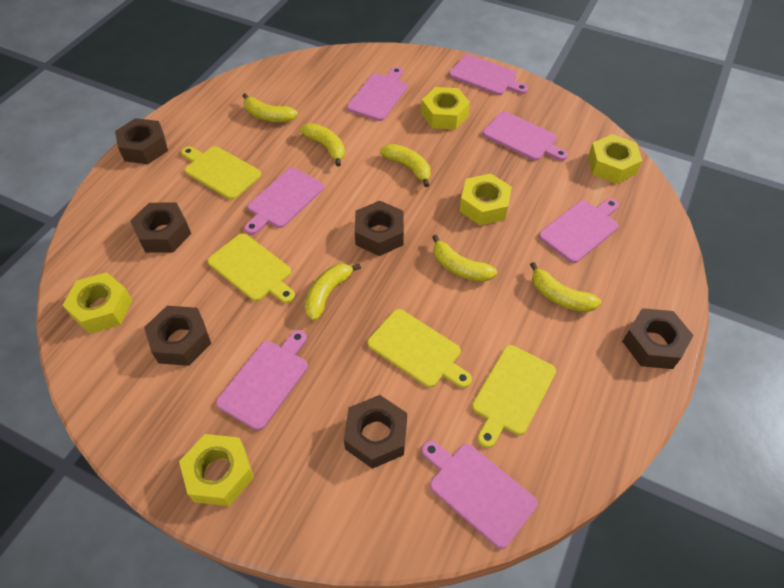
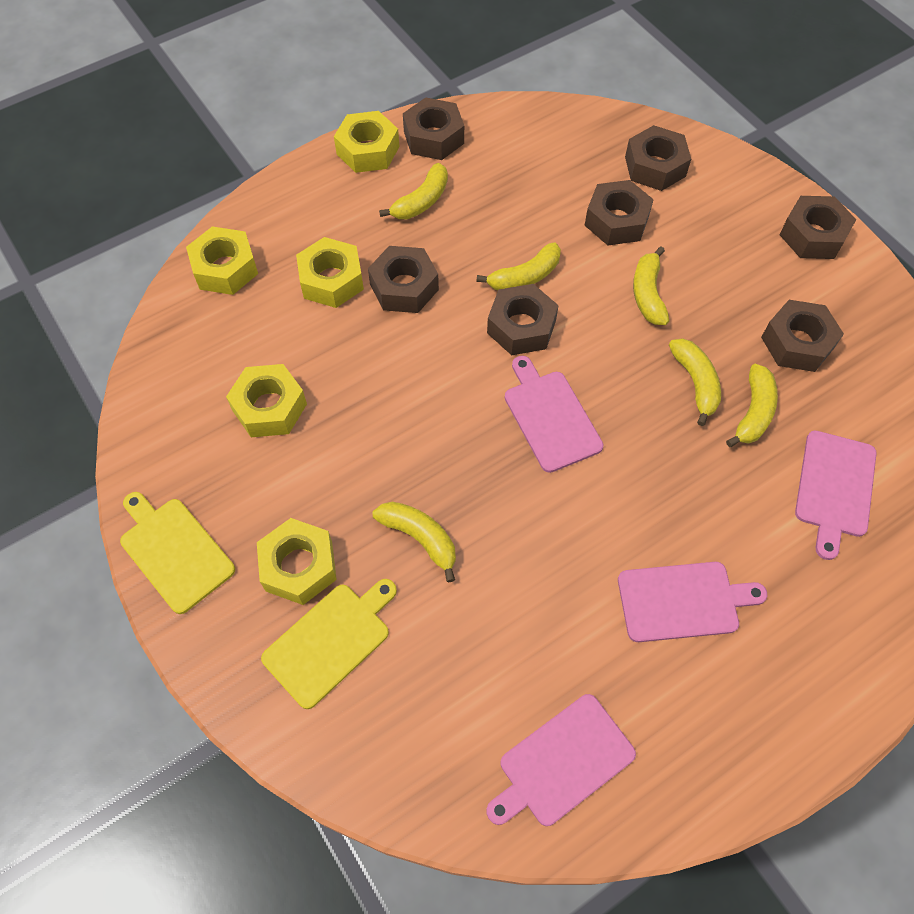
brown nut: 6 -> 7
pink cutting board: 7 -> 4
yellow cutting board: 4 -> 2

